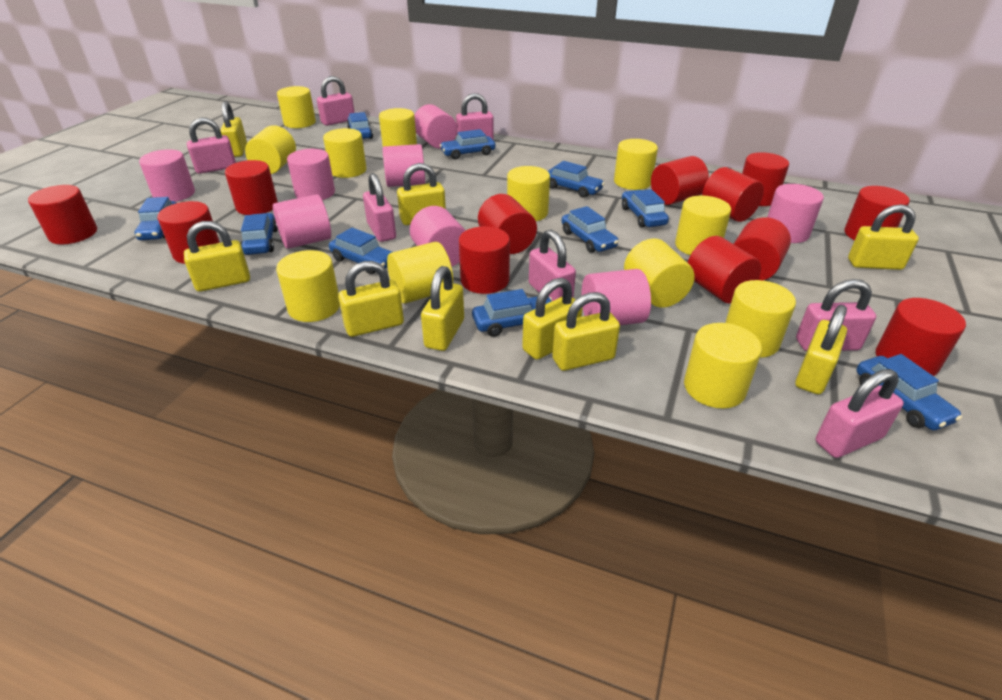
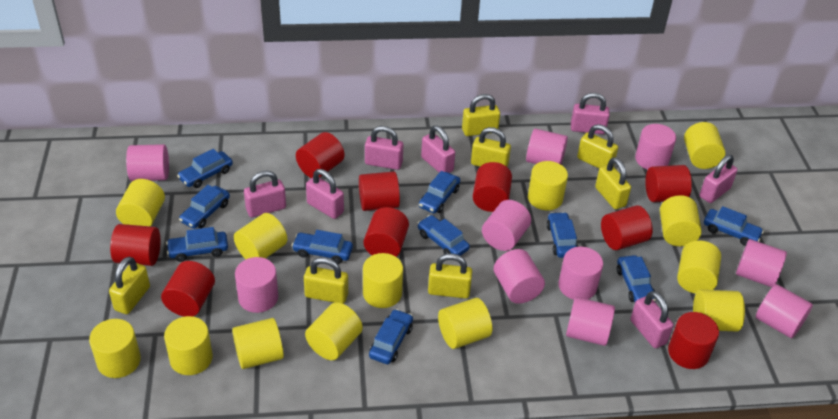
pink cylinder: 8 -> 10
red cylinder: 12 -> 9
yellow cylinder: 12 -> 13
yellow padlock: 9 -> 7

